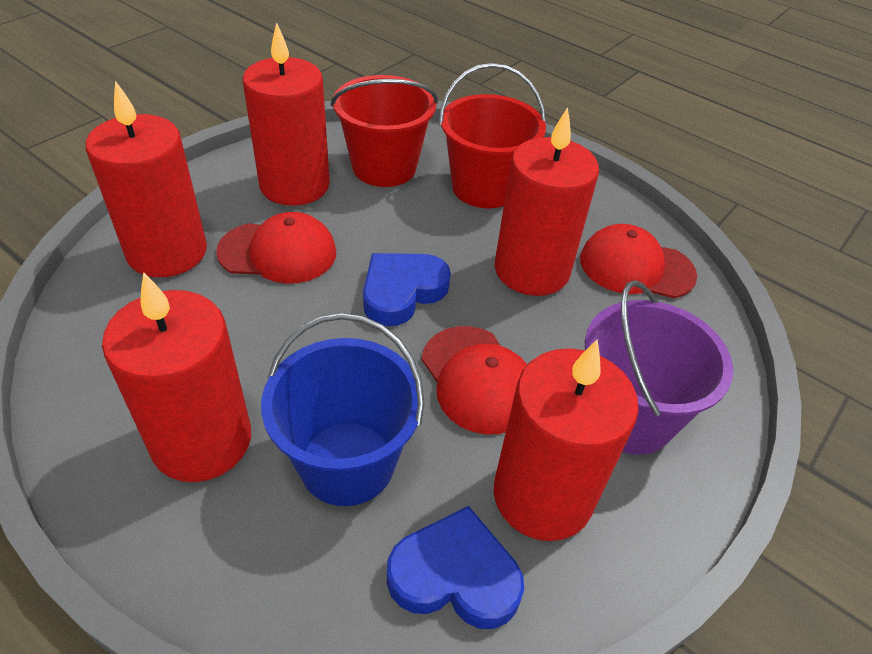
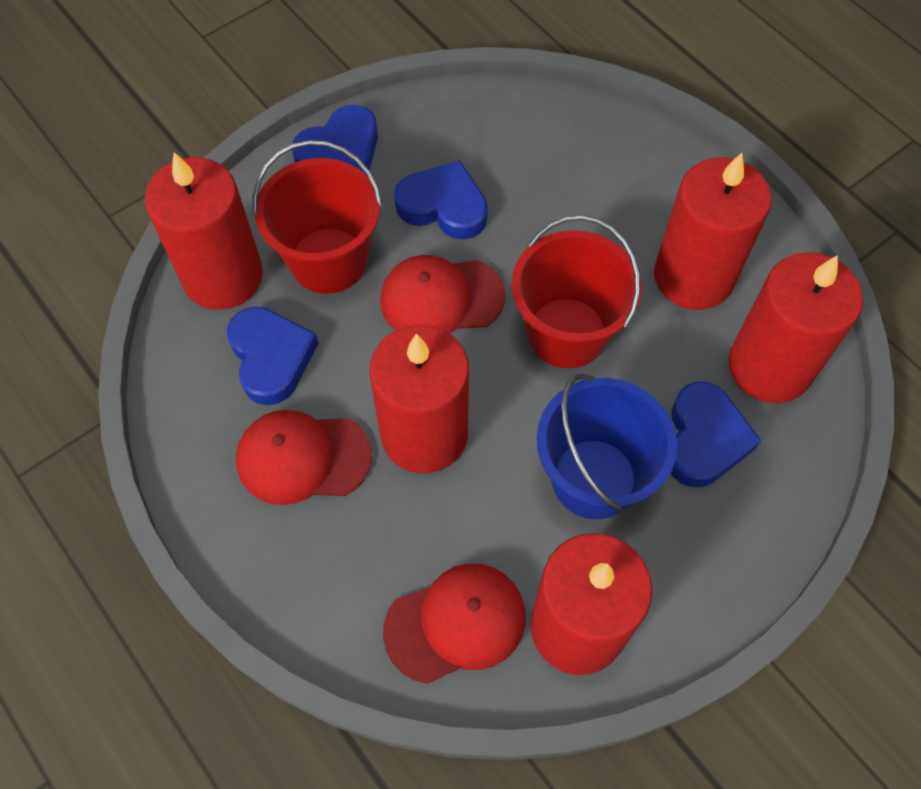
blue heart: 2 -> 4
purple bucket: 1 -> 0

